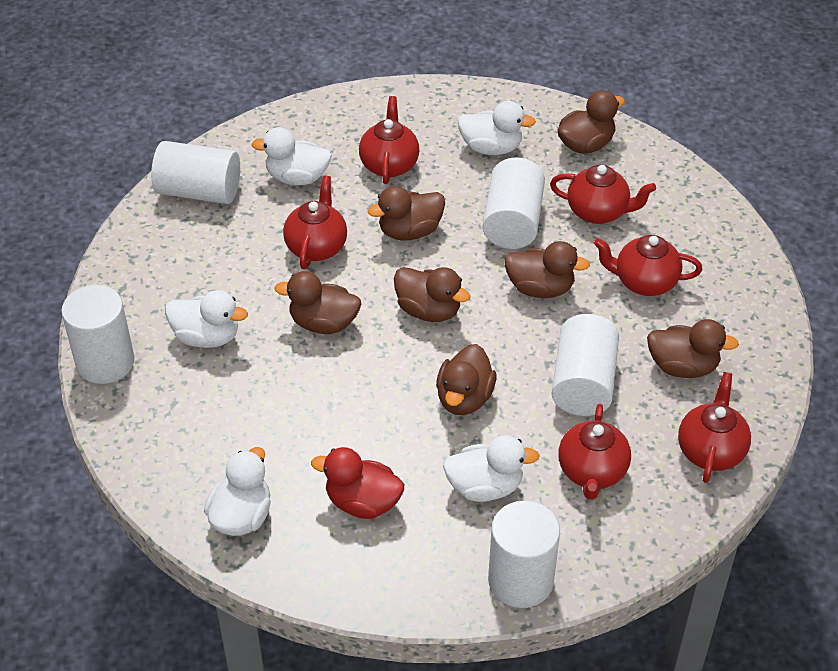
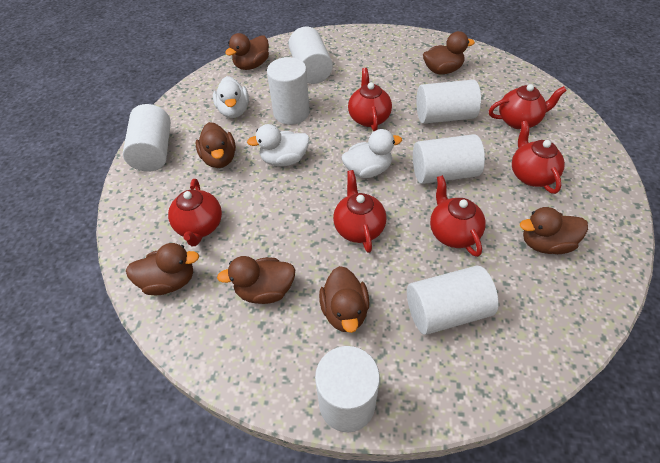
red duck: 1 -> 0
white cylinder: 5 -> 7
white duck: 5 -> 3

